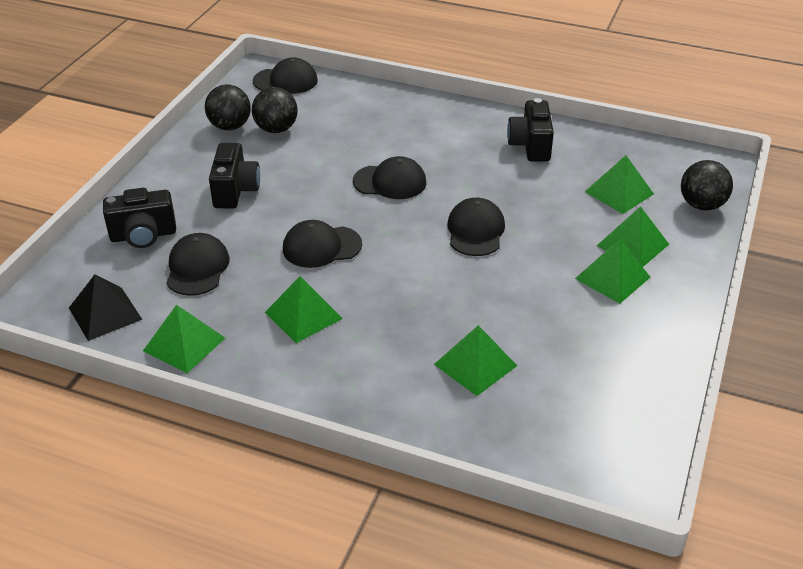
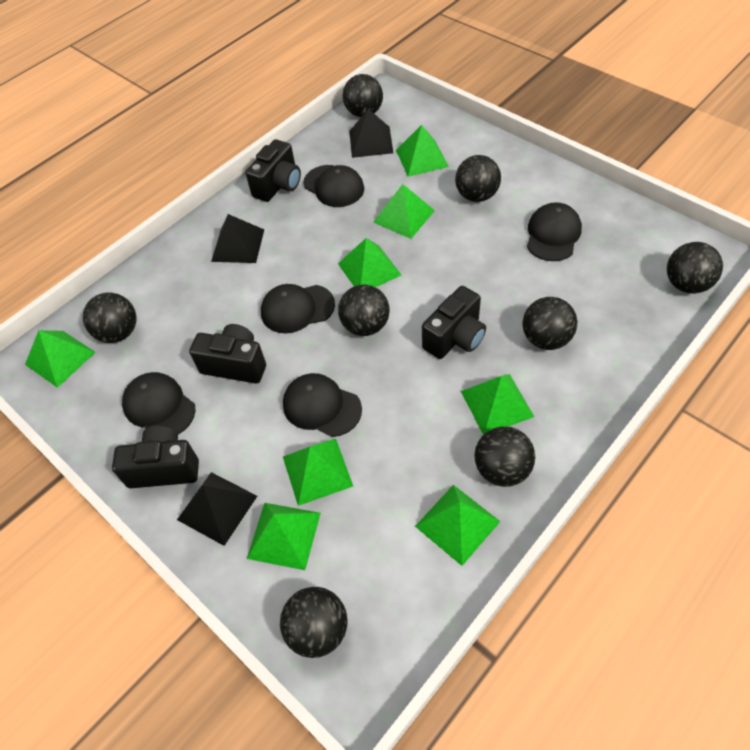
black ball: 3 -> 8
black camera: 3 -> 4
black pyramid: 1 -> 3
green pyramid: 6 -> 8

